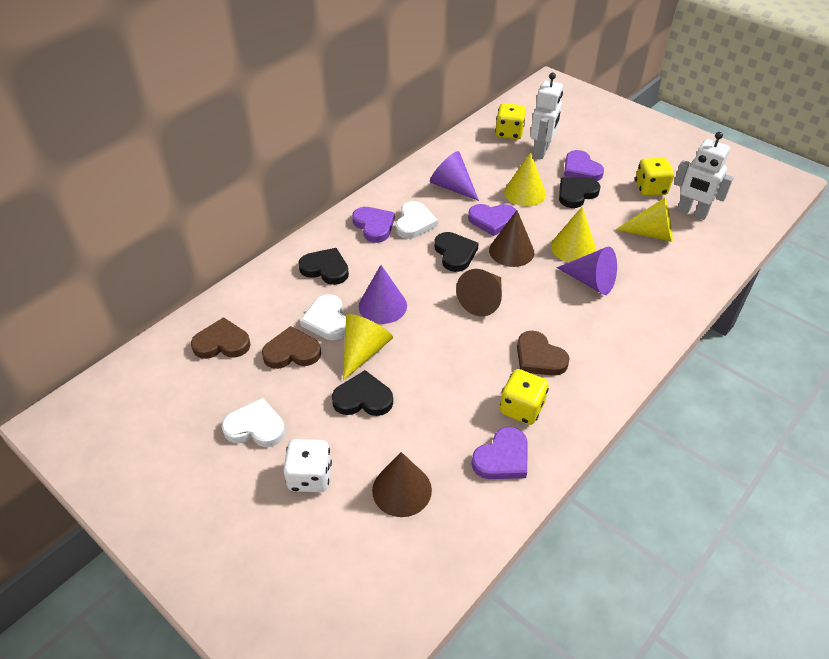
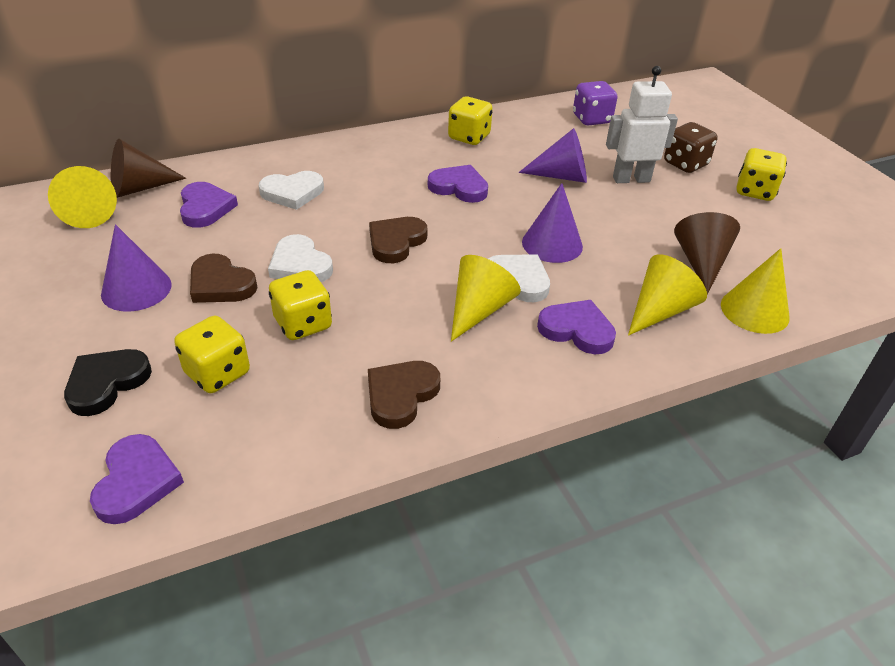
black heart: 4 -> 1
brown cone: 3 -> 2
brown dice: 0 -> 1
purple dice: 0 -> 1
white dice: 1 -> 0
white robot: 2 -> 1
yellow dice: 3 -> 4

